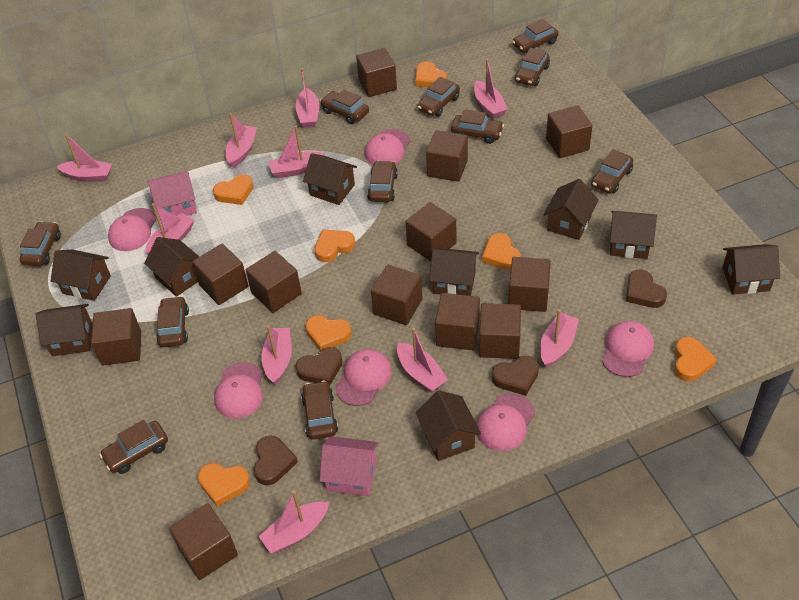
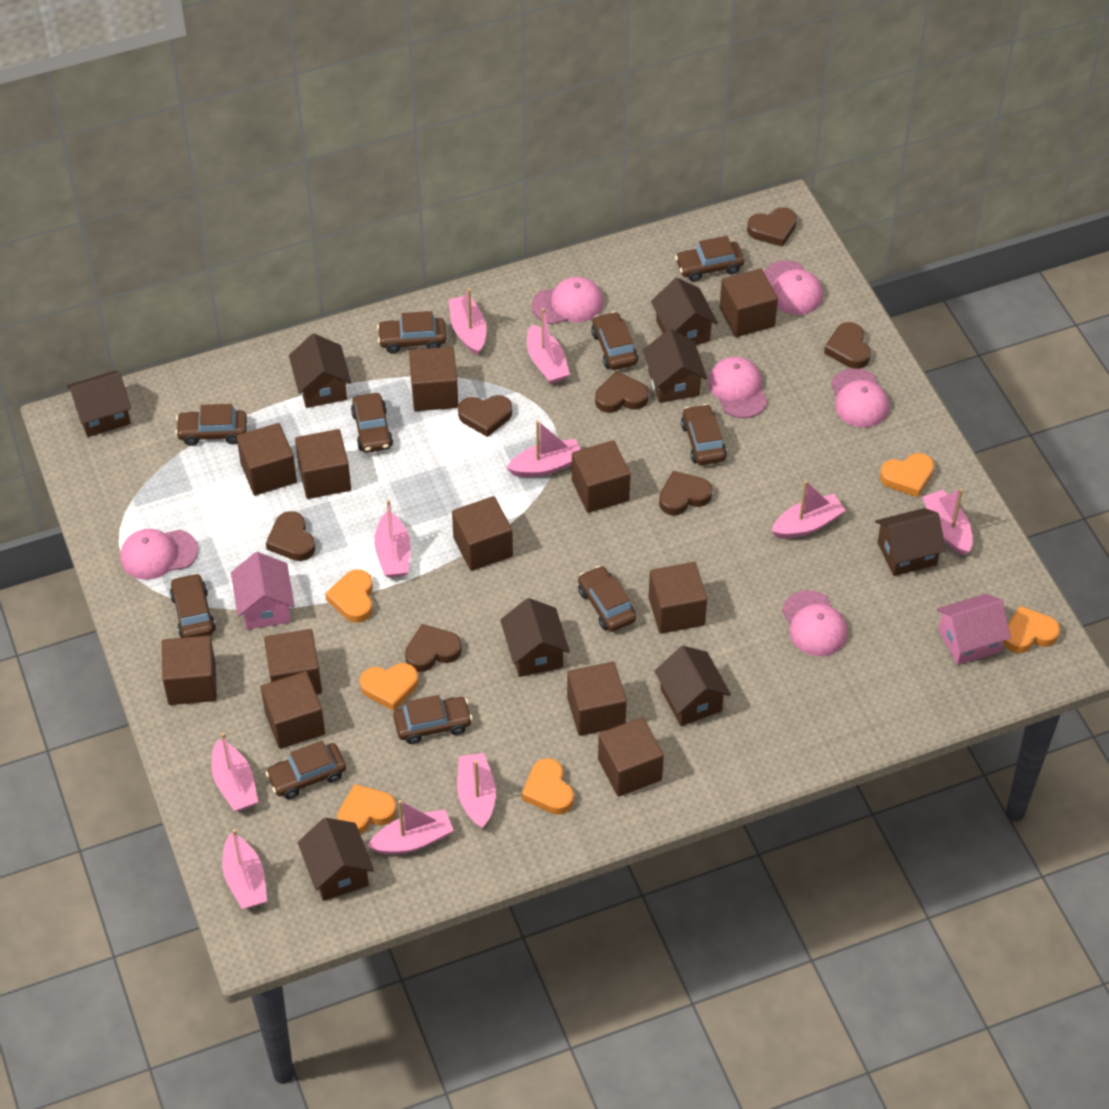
brown car: 11 -> 10
brown heart: 4 -> 7
brown house: 9 -> 8
orange heart: 7 -> 6

